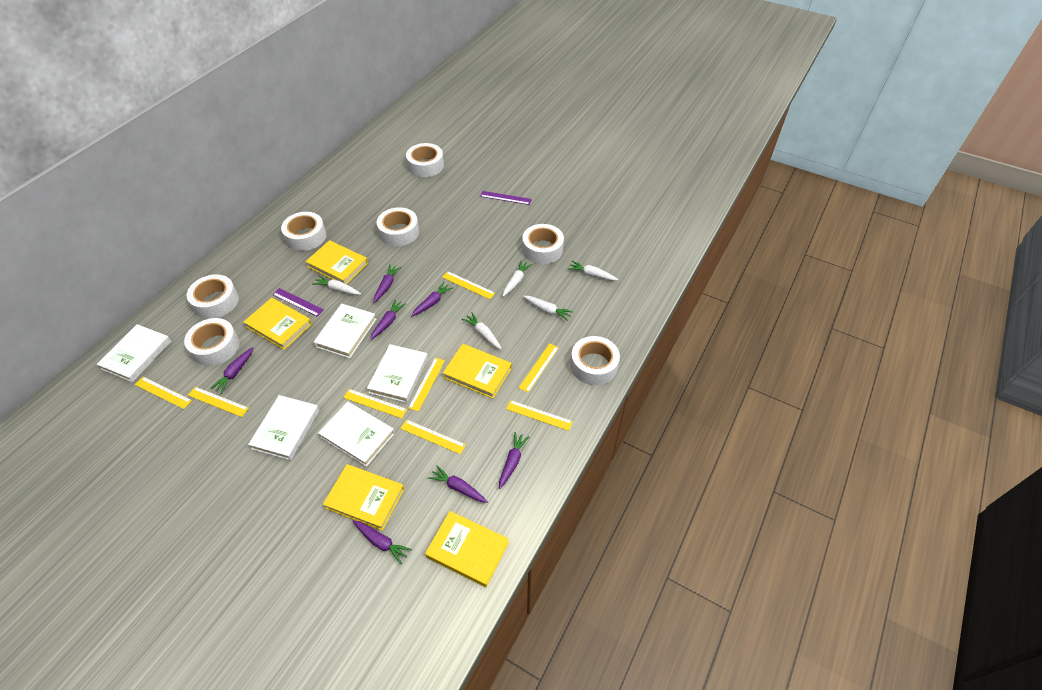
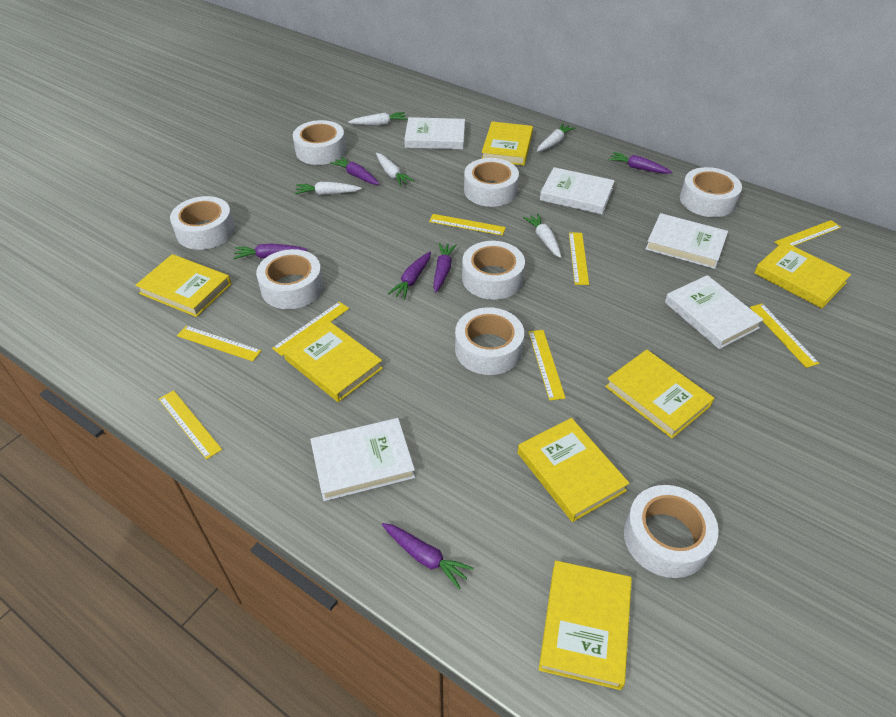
purple carrot: 7 -> 6
purple ruler: 2 -> 0
white tape: 7 -> 8
yellow book: 5 -> 7

